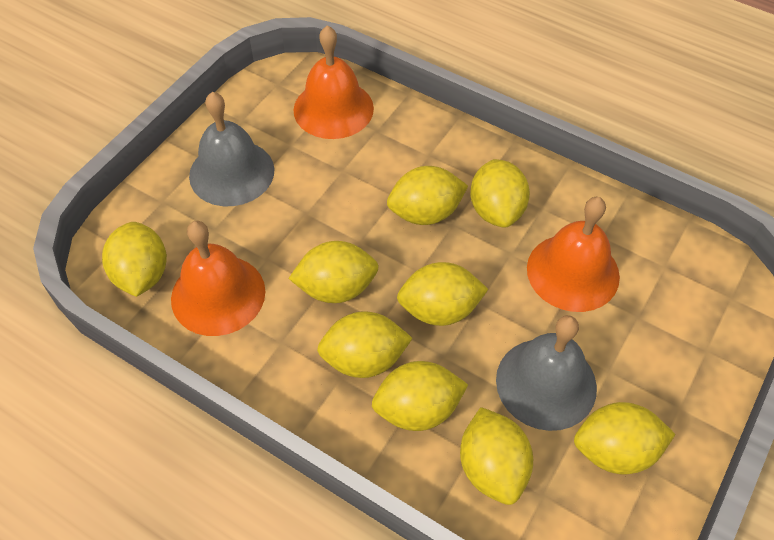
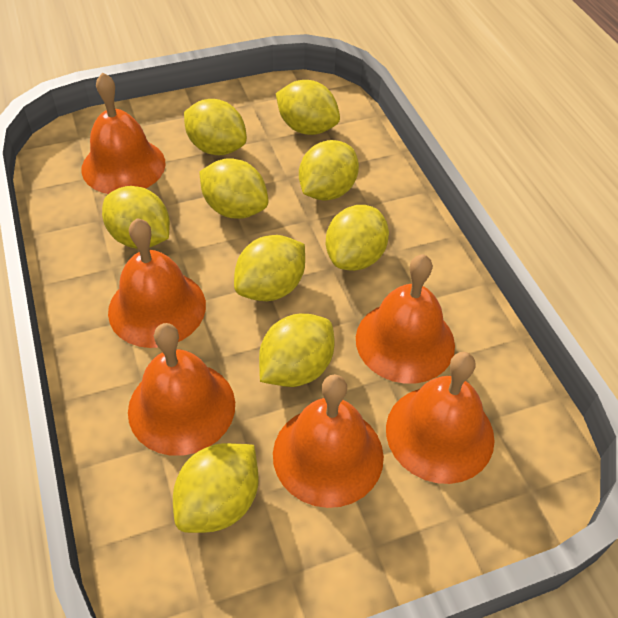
grey bell: 2 -> 0
orange bell: 3 -> 6

